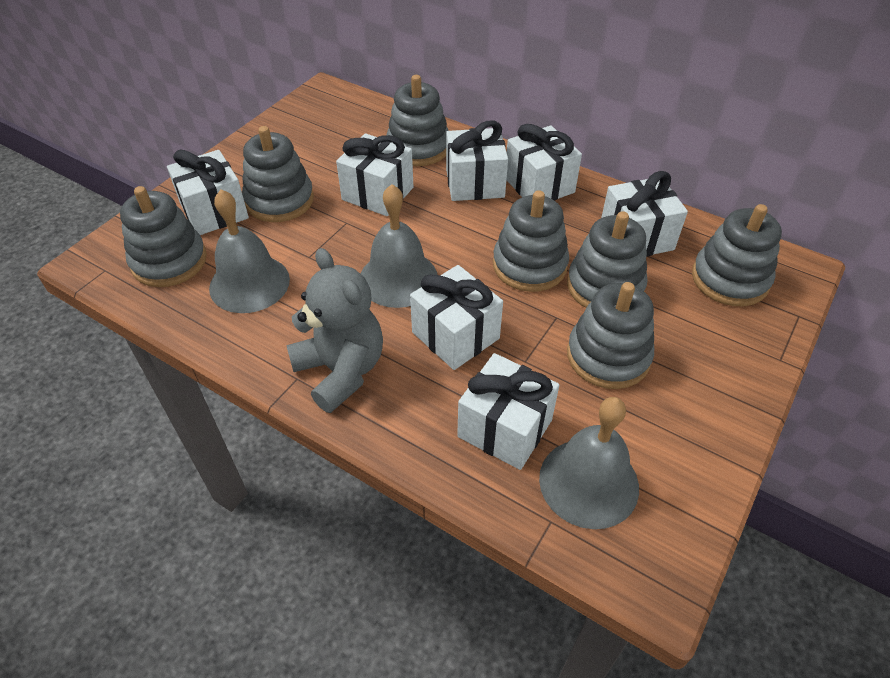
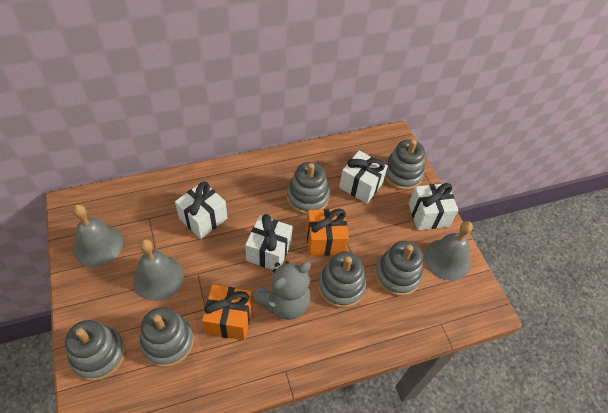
grey stacking toy: 7 -> 6
orange gift: 0 -> 2
white gift: 7 -> 4

